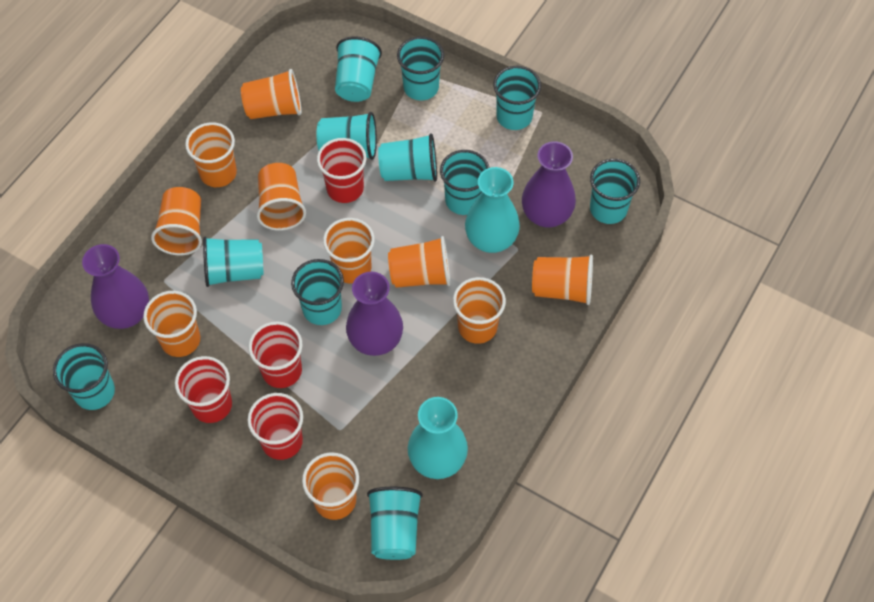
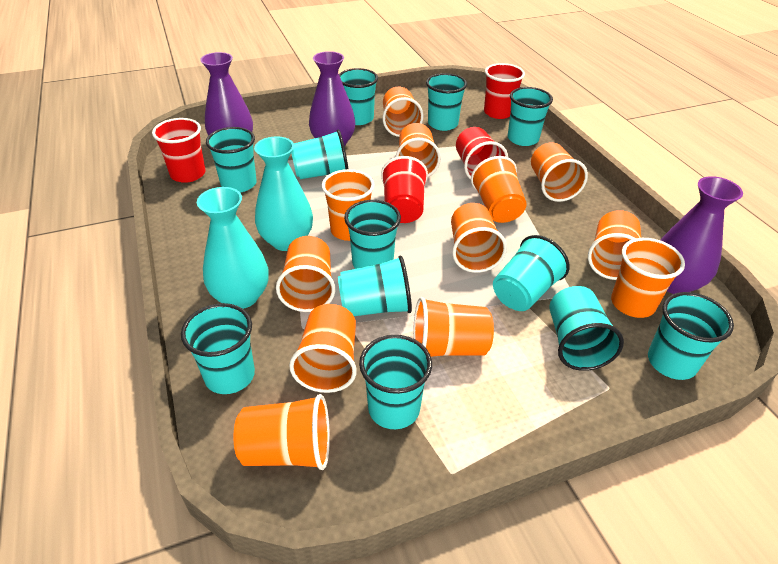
orange cup: 10 -> 12
turquoise cup: 11 -> 12

